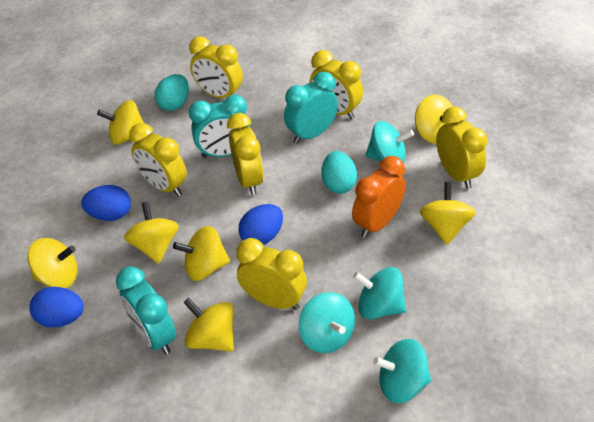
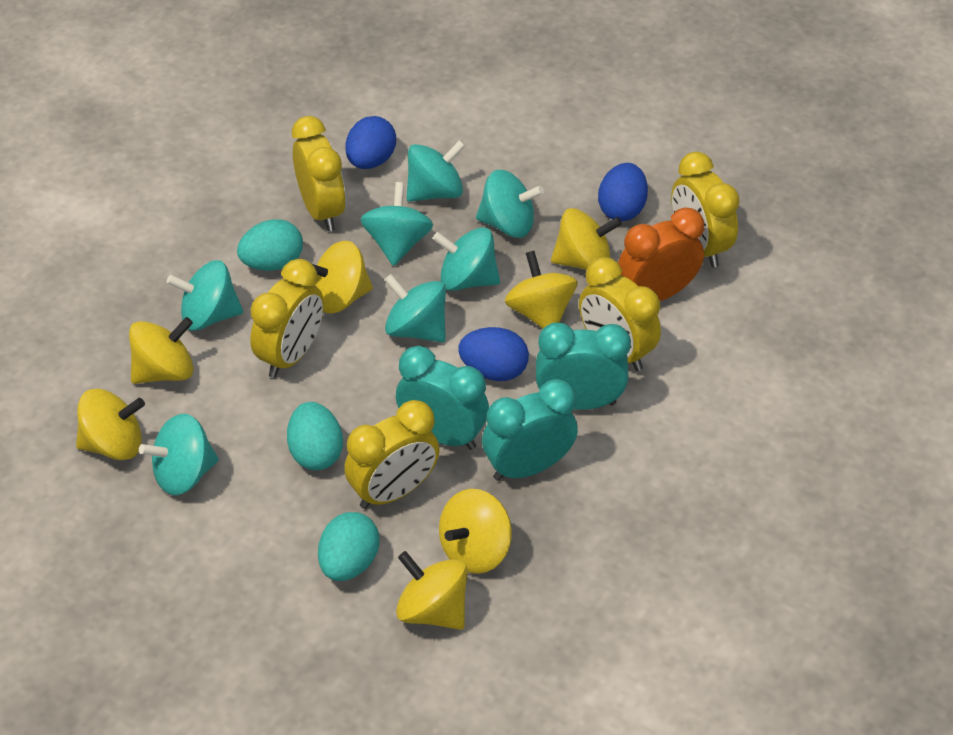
turquoise egg: 2 -> 3
turquoise spinning top: 4 -> 7
yellow clock: 6 -> 5

